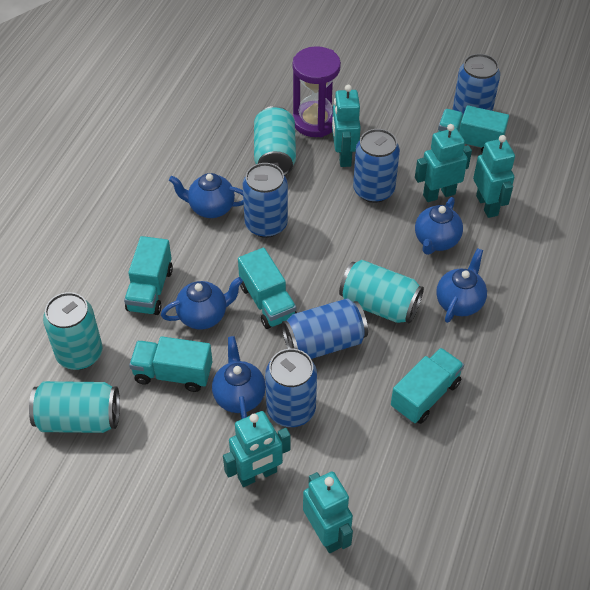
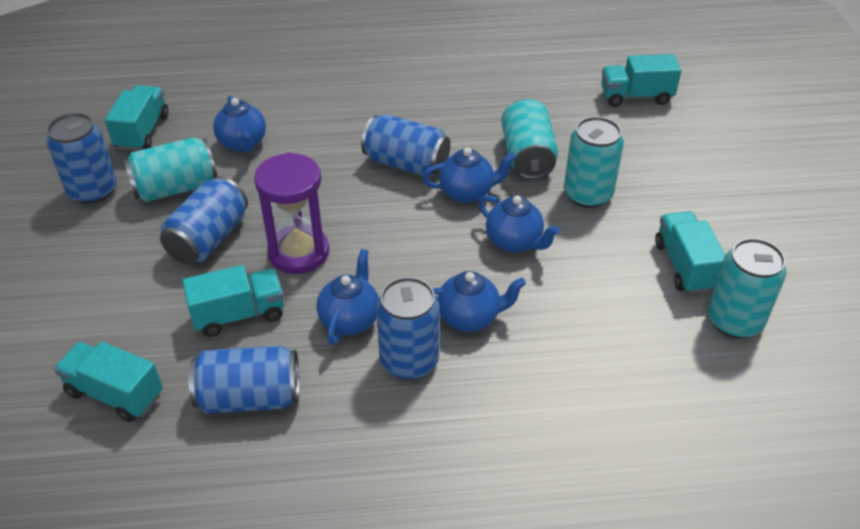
turquoise robot: 5 -> 0

